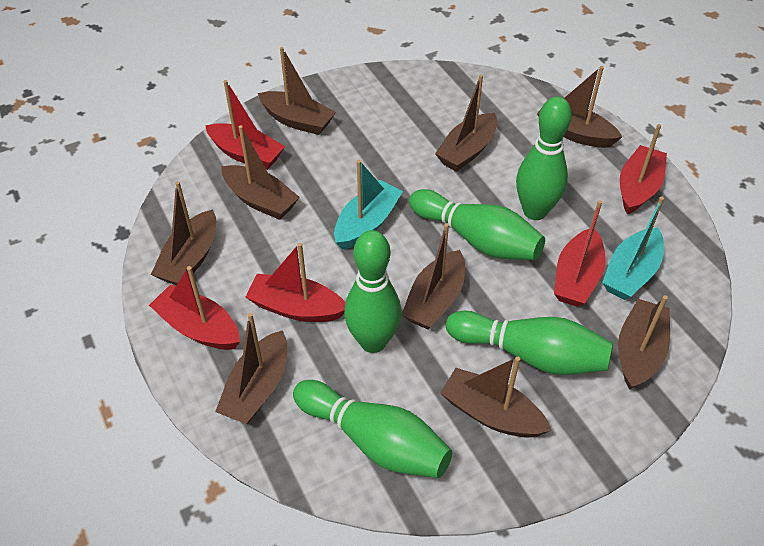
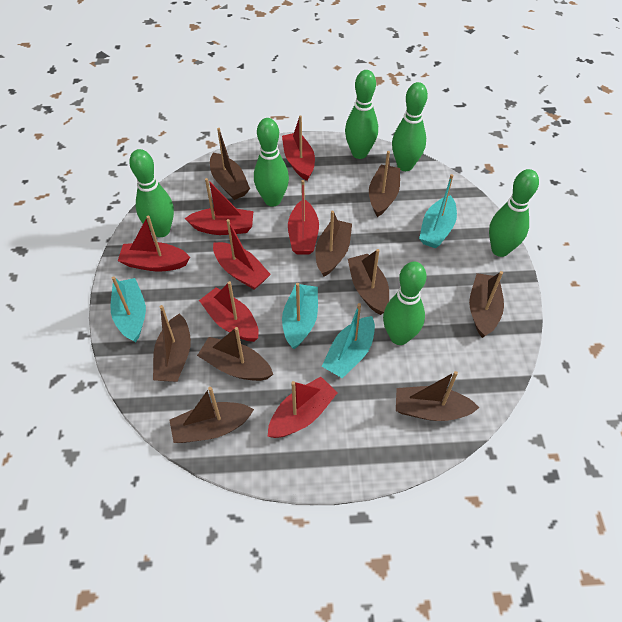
green bowling pin: 5 -> 6
red boat: 5 -> 7
turquoise boat: 2 -> 4

